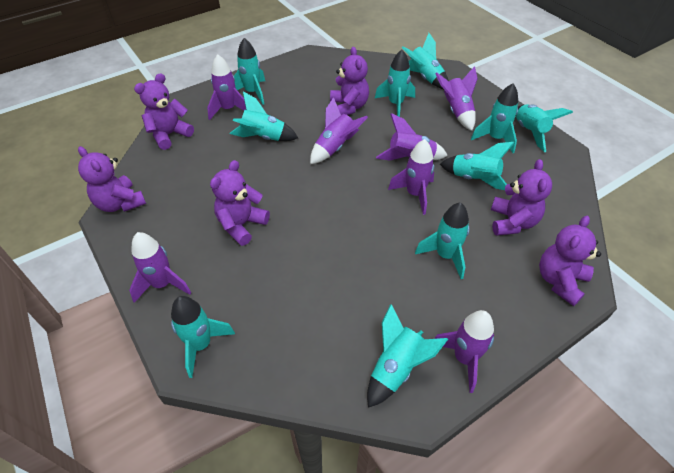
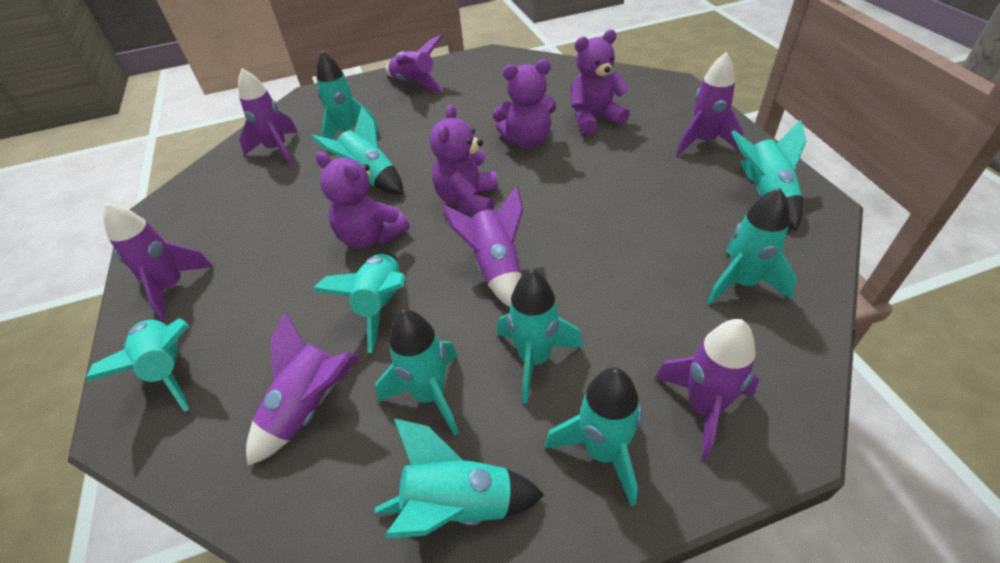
purple teddy bear: 6 -> 4

